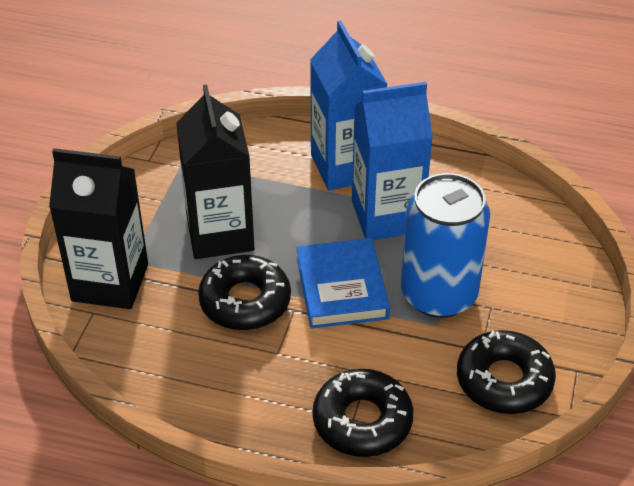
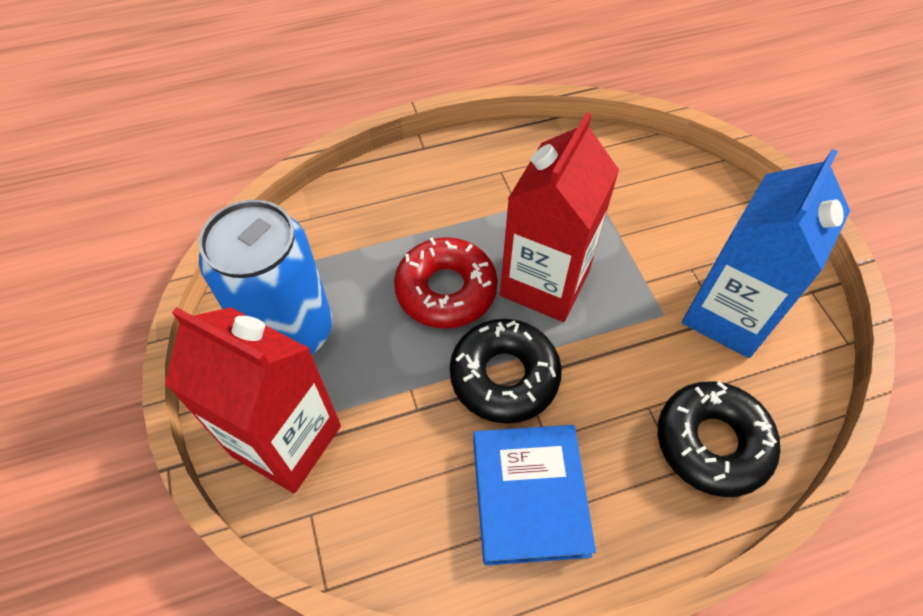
black carton: 2 -> 0
black donut: 3 -> 2
blue carton: 2 -> 1
red carton: 0 -> 2
red donut: 0 -> 1

